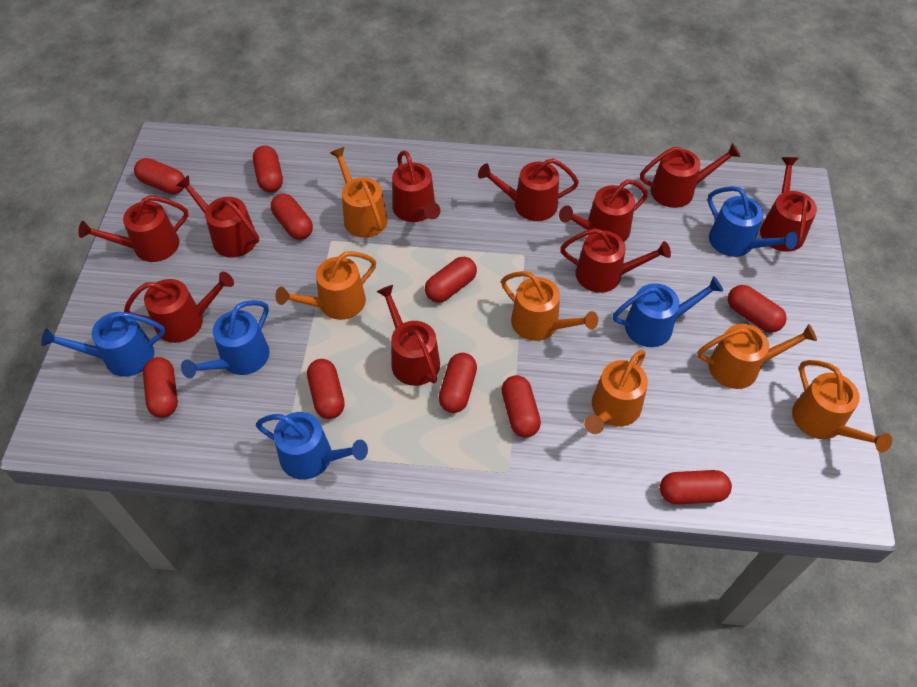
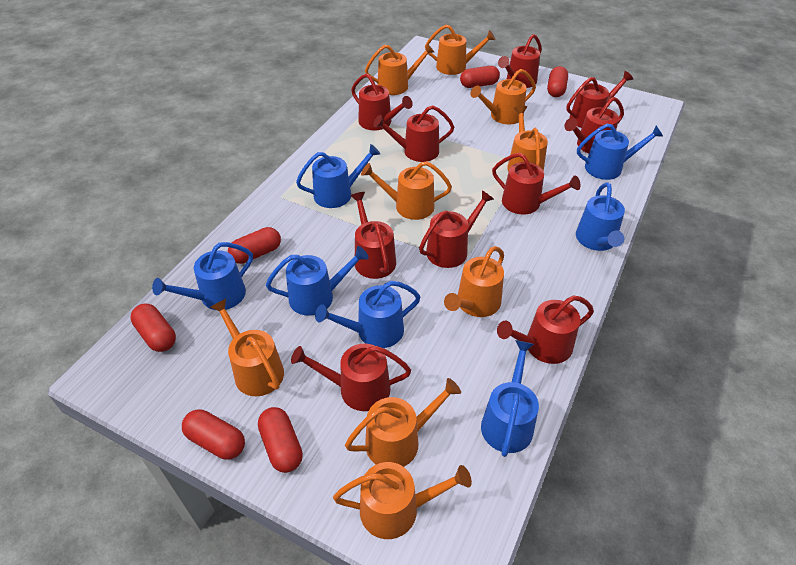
blue watering can: 5 -> 7
orange watering can: 6 -> 9
red capsule: 10 -> 6

